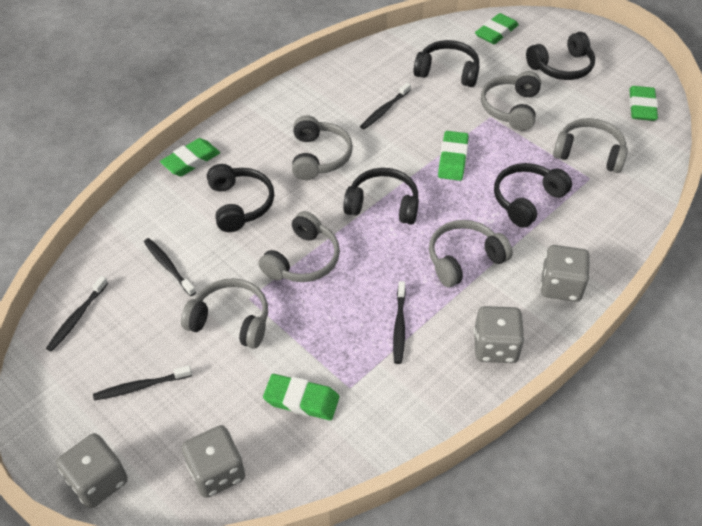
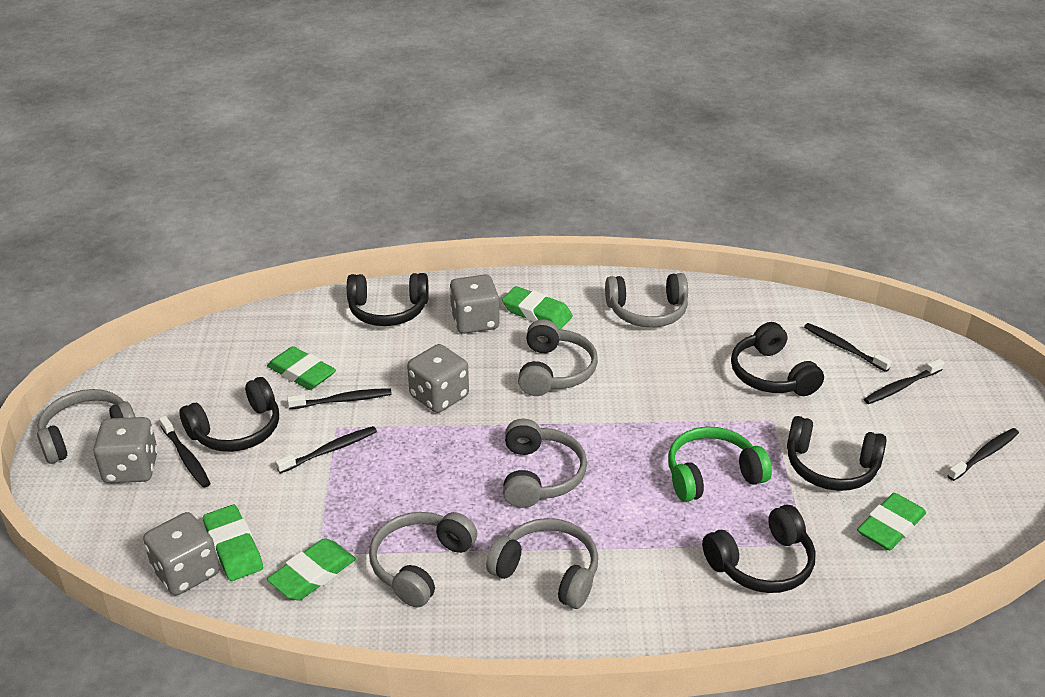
black toothbrush: 5 -> 6
green headphones: 0 -> 1

